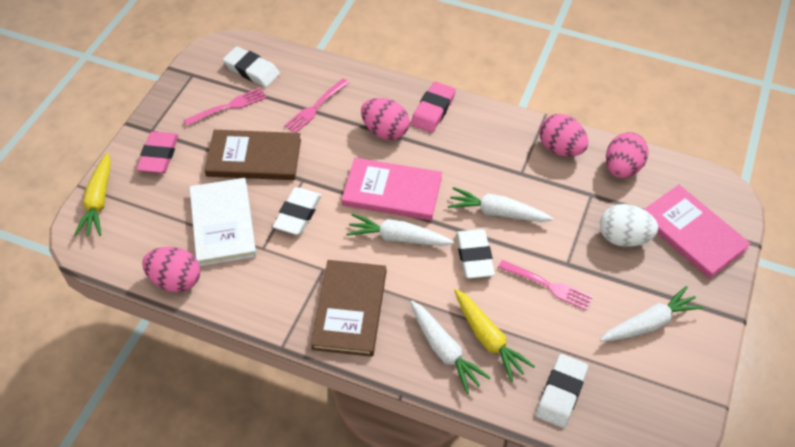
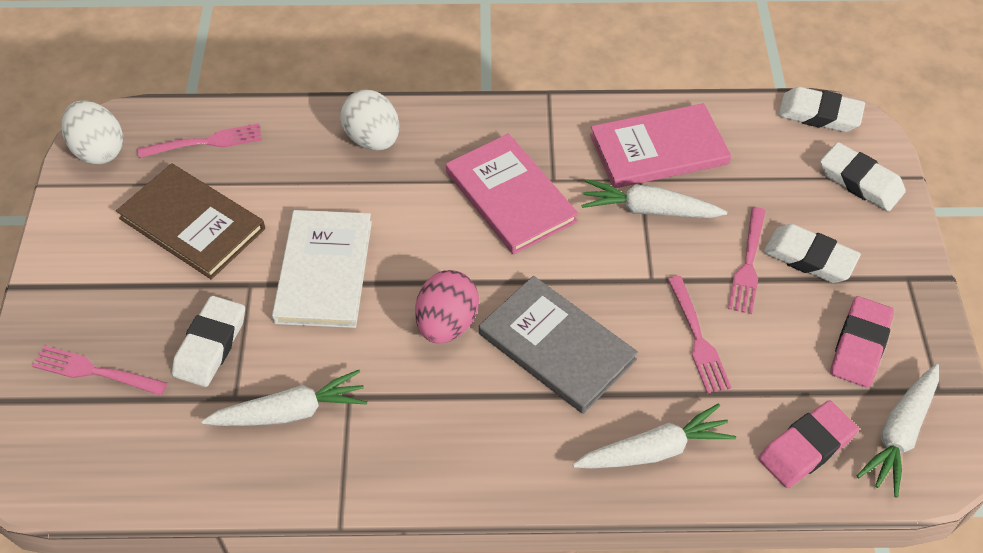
brown book: 2 -> 1
grey book: 0 -> 1
pink egg: 4 -> 1
pink fork: 3 -> 4
white egg: 1 -> 2
yellow carrot: 2 -> 0

